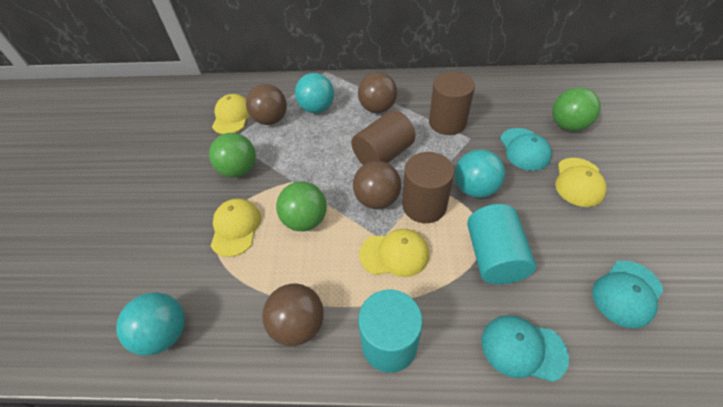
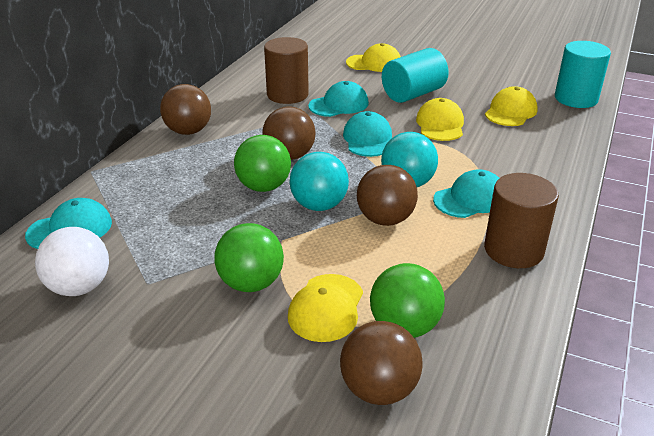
brown cylinder: 3 -> 2
turquoise ball: 3 -> 2
turquoise cap: 3 -> 4
white ball: 0 -> 1

